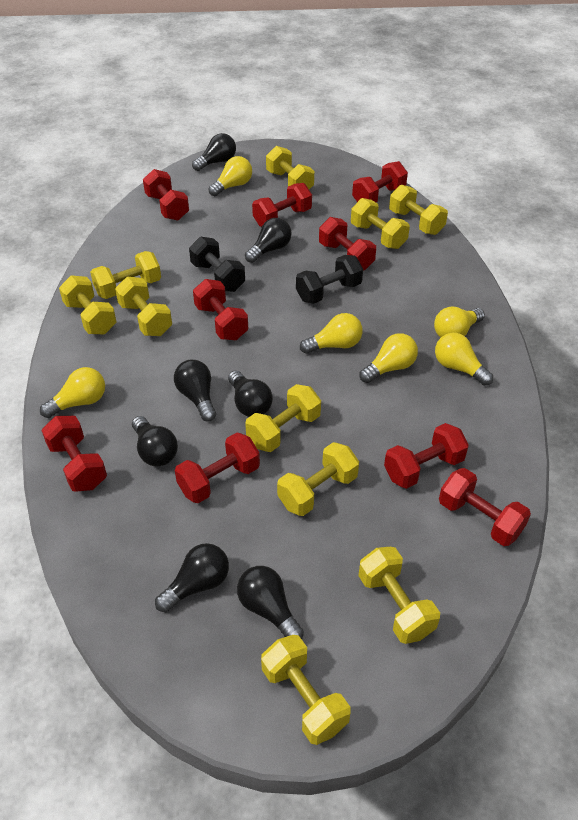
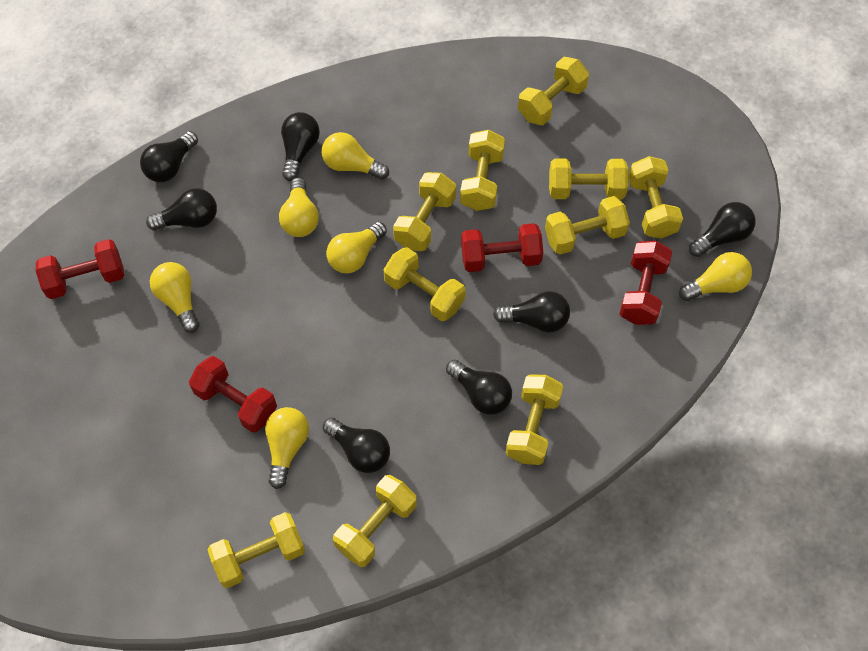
black dumbbell: 2 -> 0
red dumbbell: 9 -> 4

